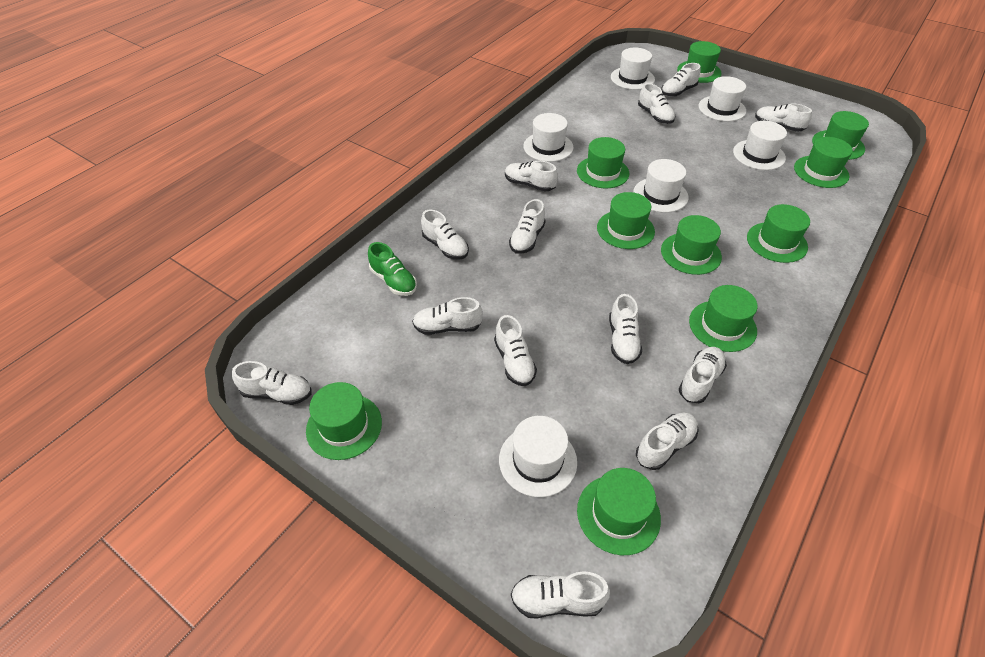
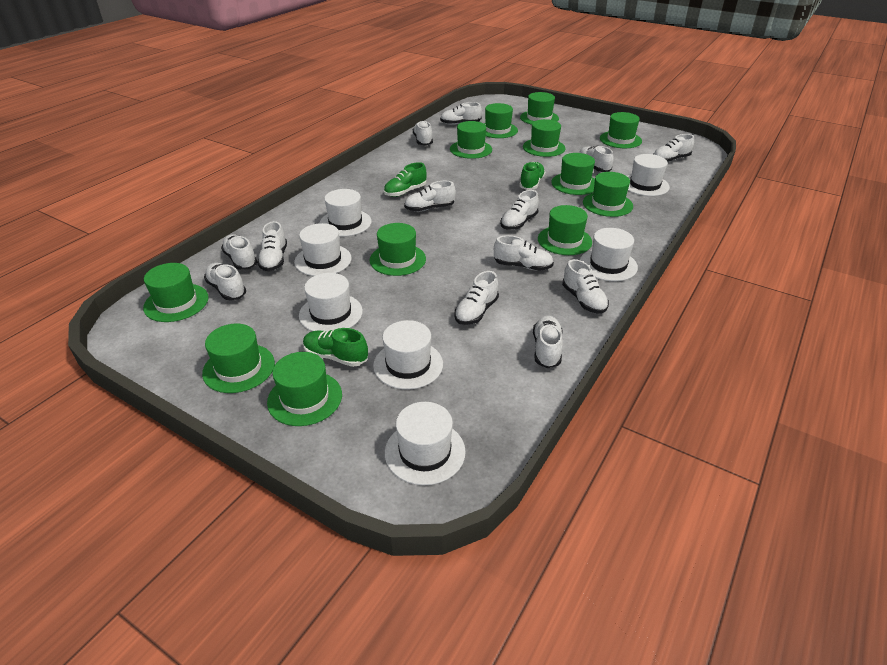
green hat: 10 -> 12
green shoe: 1 -> 3
white hat: 6 -> 7

